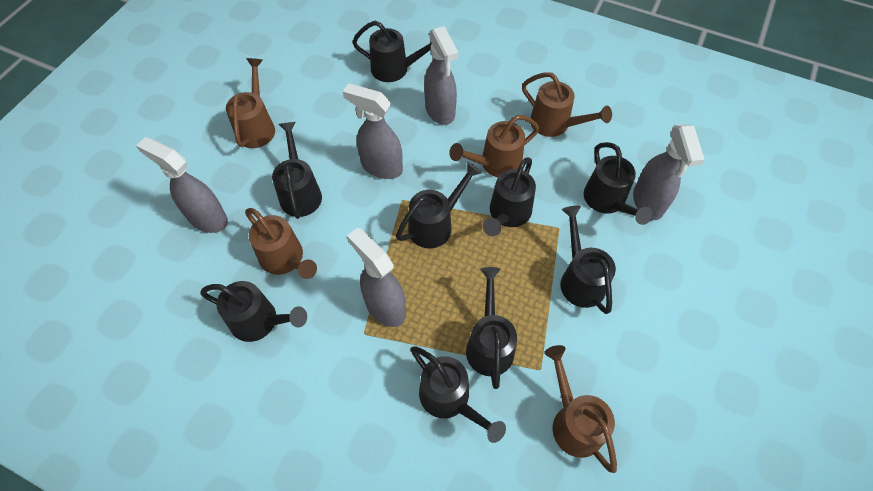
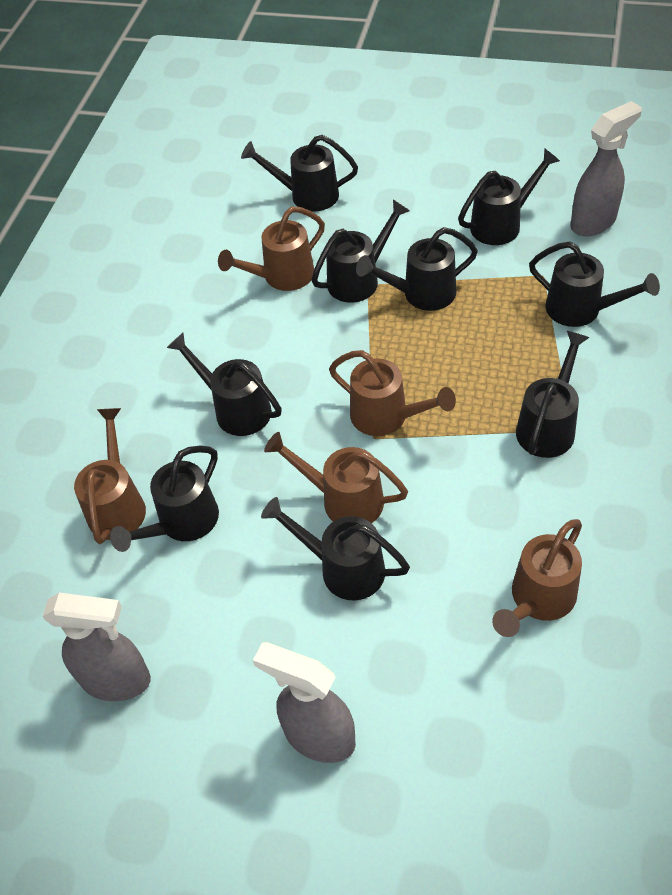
grey spray bottle: 5 -> 3

